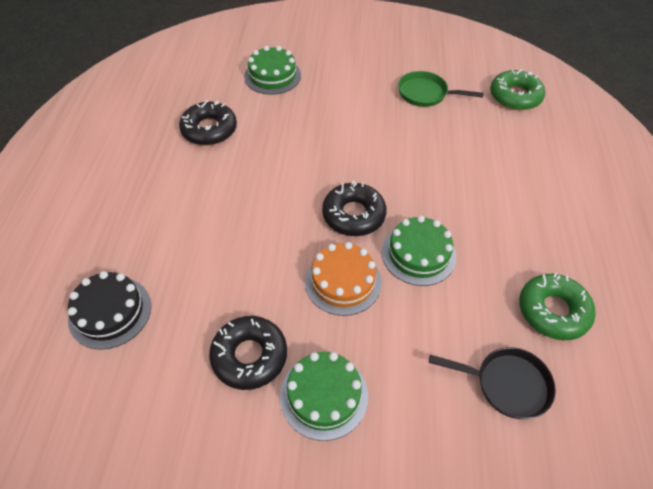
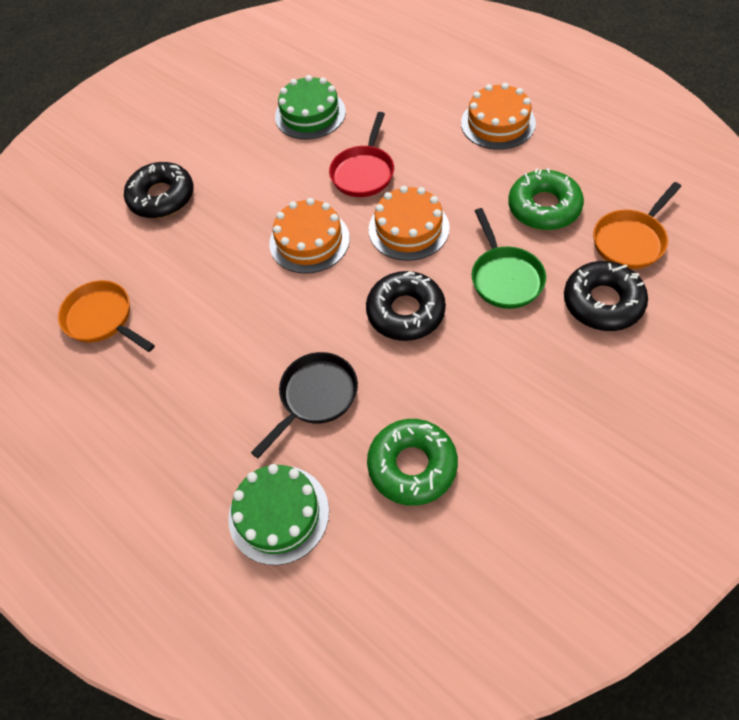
black cake: 1 -> 0
green cake: 3 -> 2
orange cake: 1 -> 3
orange pan: 0 -> 2
red pan: 0 -> 1

